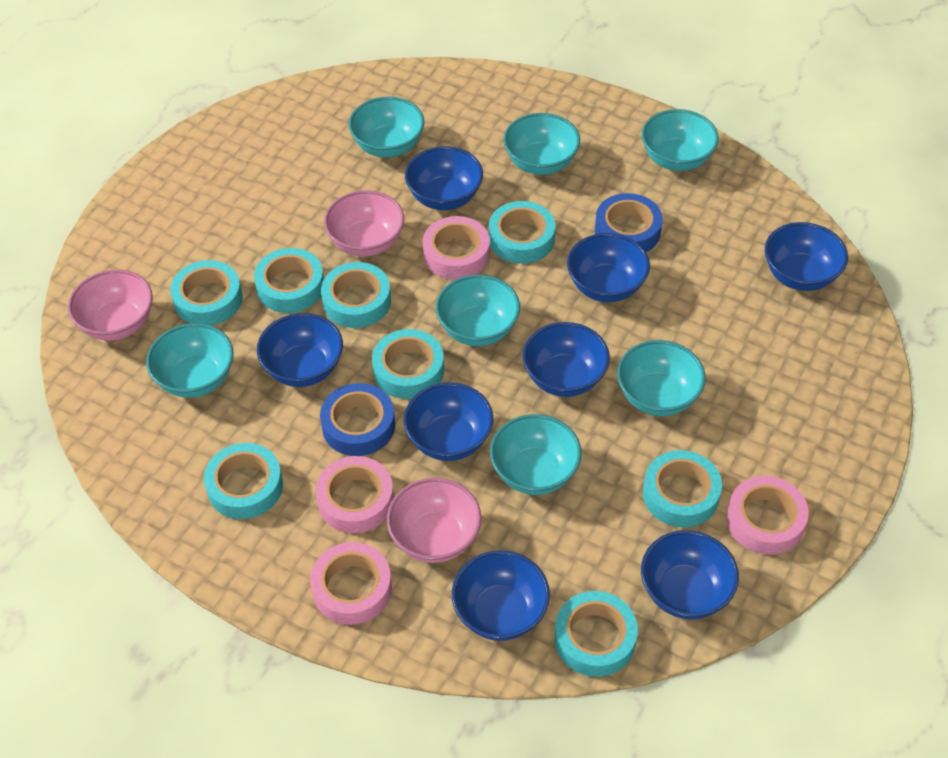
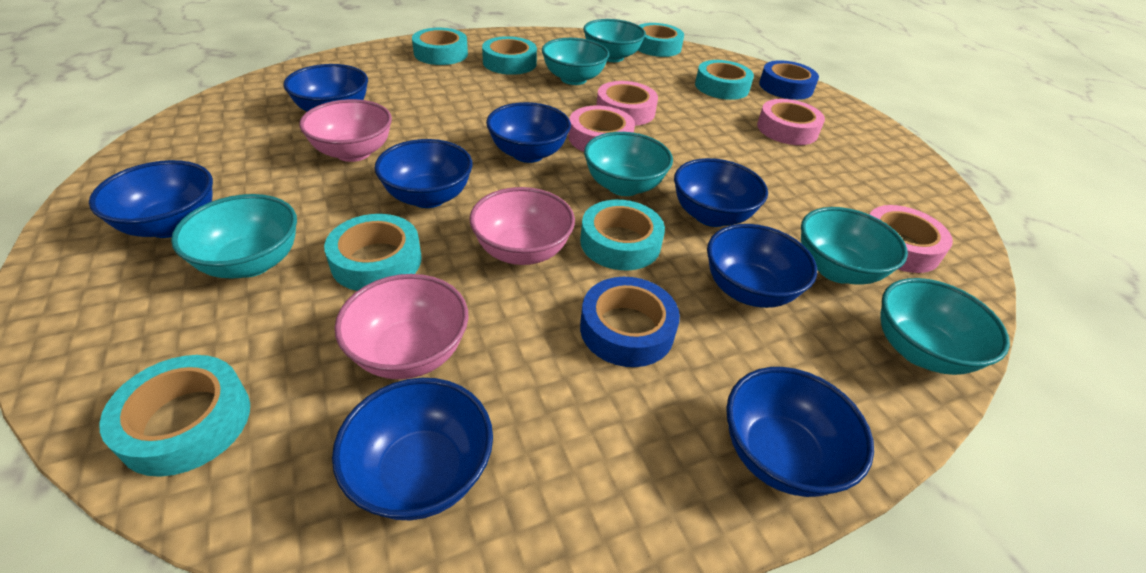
turquoise bowl: 7 -> 6
turquoise tape: 8 -> 7

